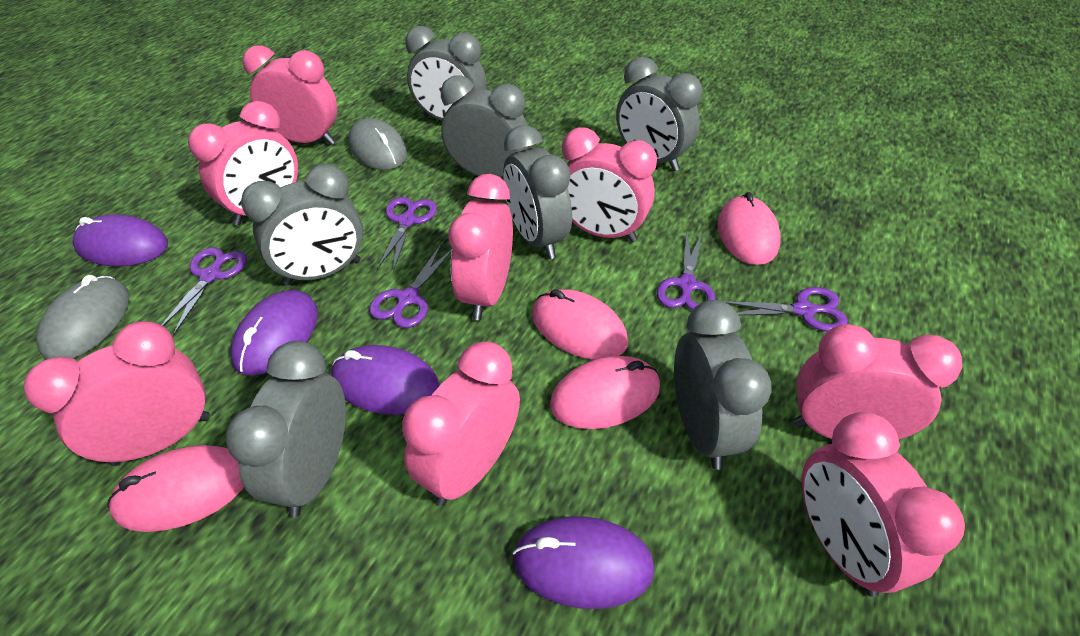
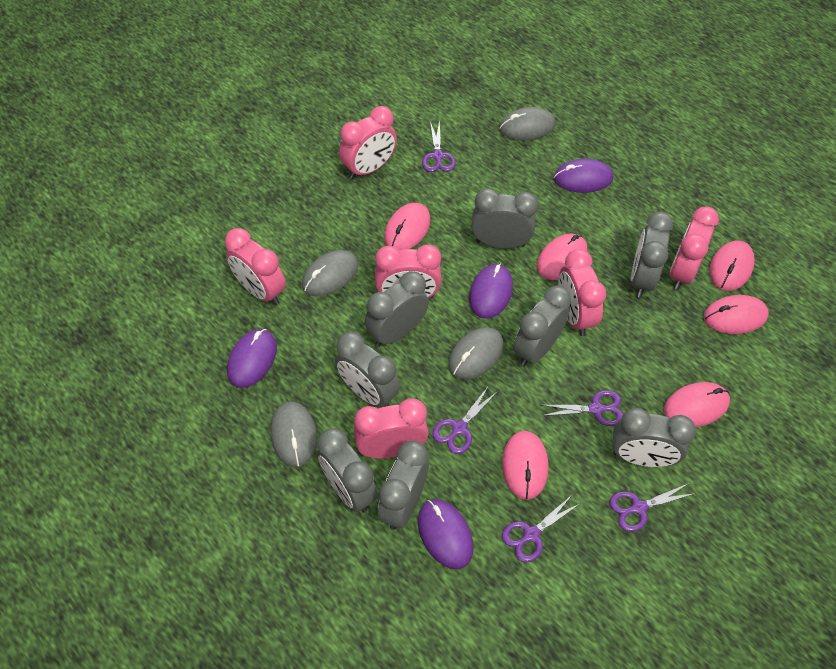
grey clock: 7 -> 8
grey mouse: 2 -> 4
pink clock: 8 -> 6
pink mouse: 4 -> 6

